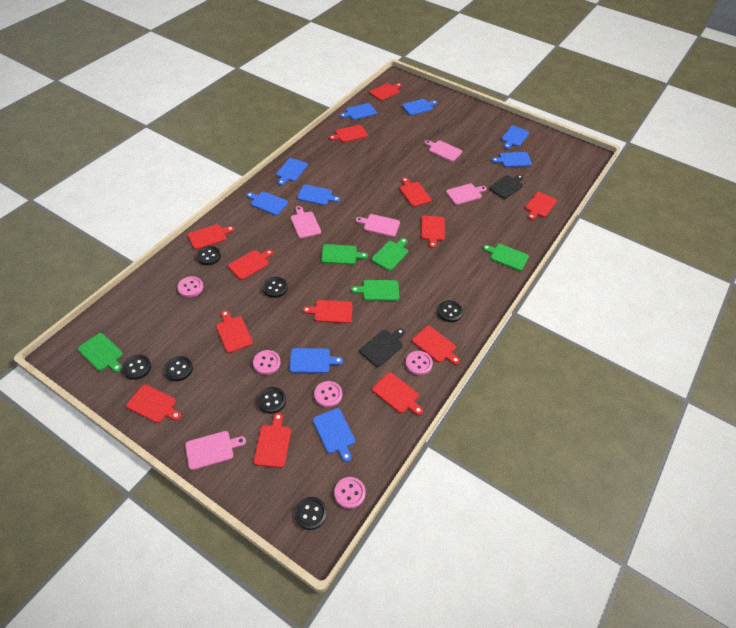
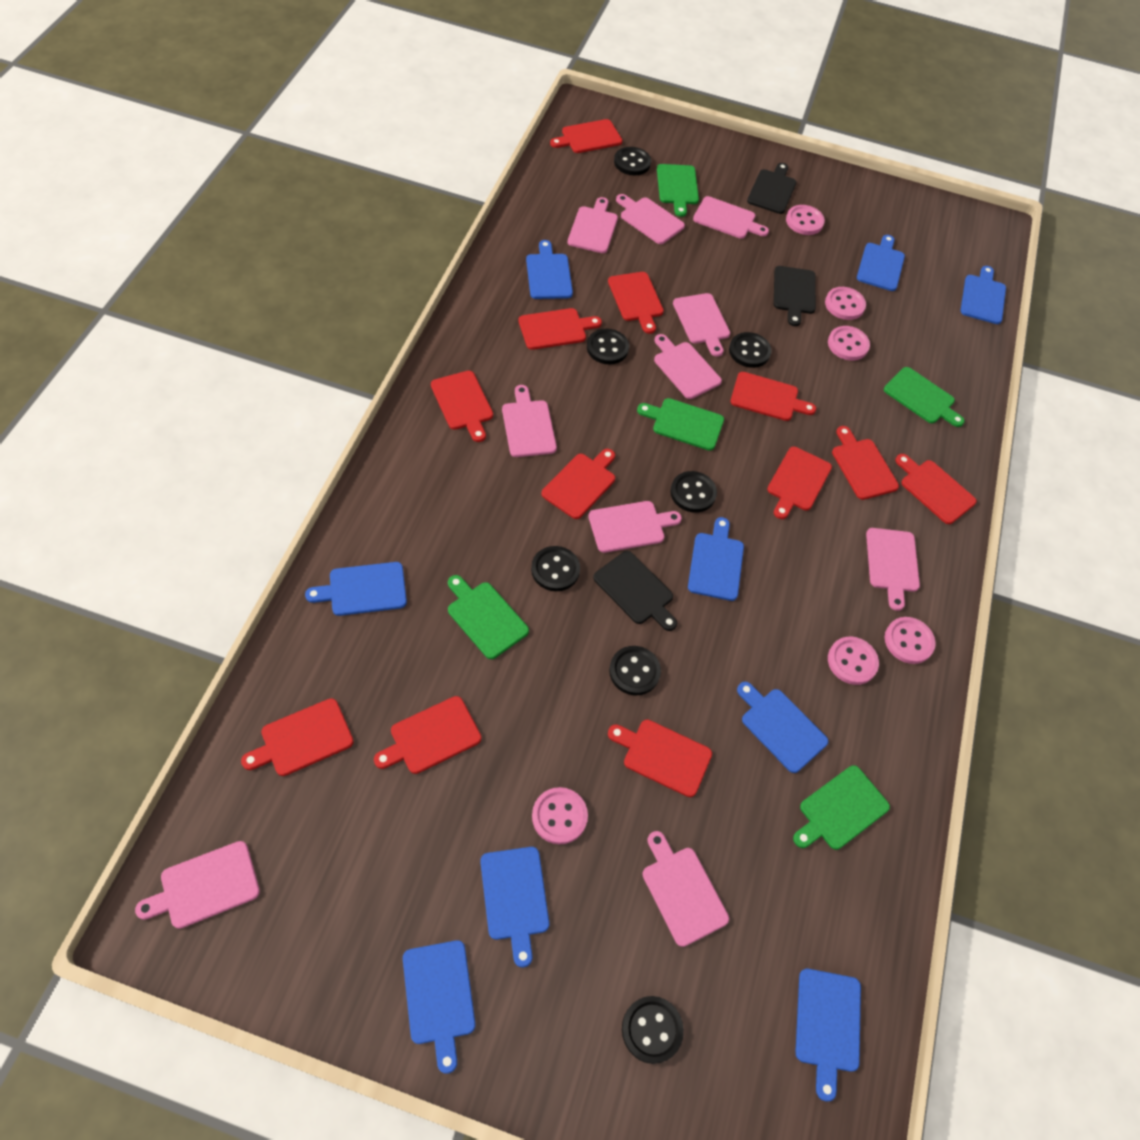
black cutting board: 2 -> 3
pink button: 5 -> 6
pink cutting board: 5 -> 10
red cutting board: 13 -> 12

